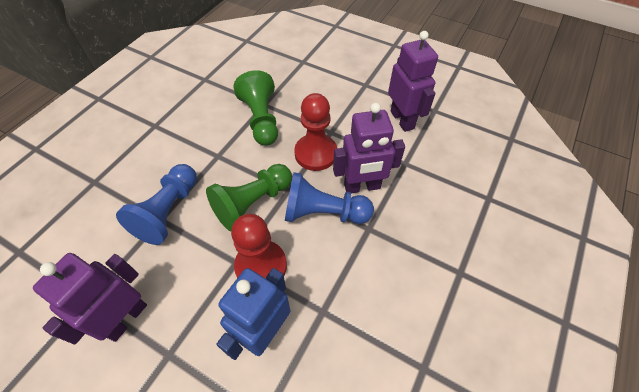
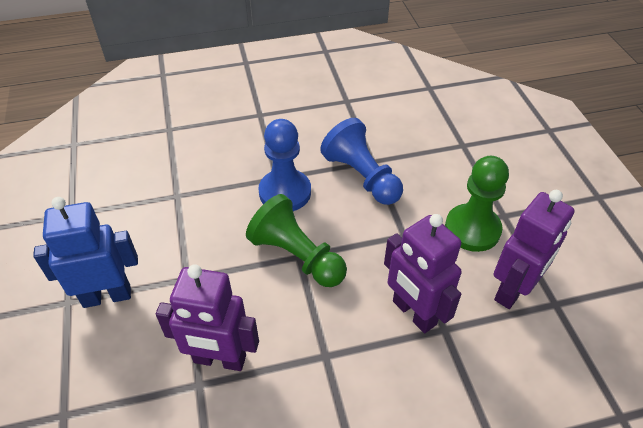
red pawn: 2 -> 0

